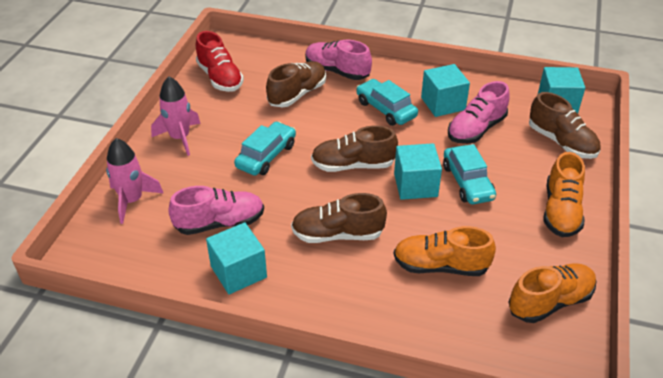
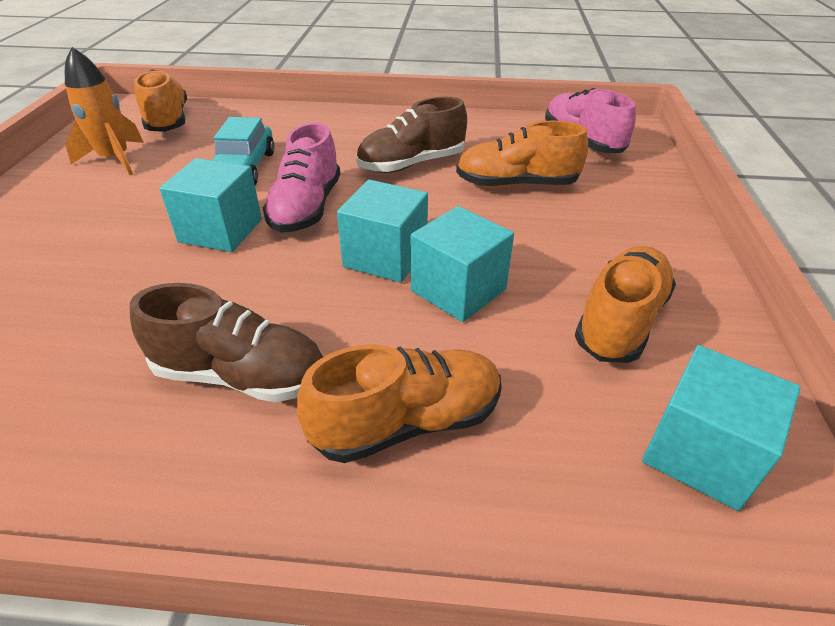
brown shoe: 4 -> 2
orange rocket: 0 -> 1
orange shoe: 3 -> 4
pink rocket: 2 -> 0
pink shoe: 3 -> 2
red shoe: 1 -> 0
turquoise car: 3 -> 1

